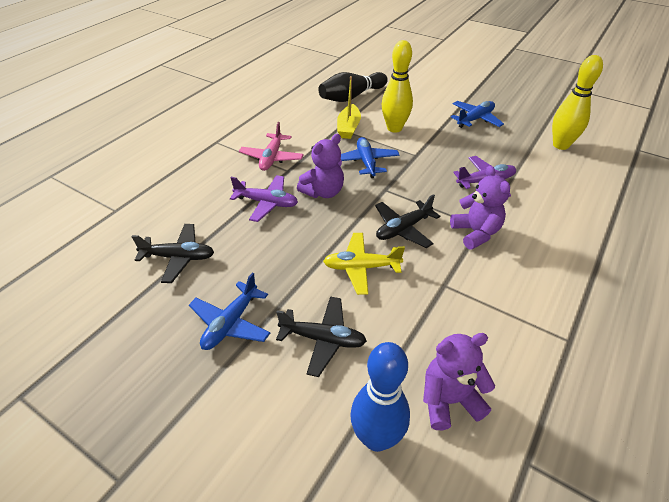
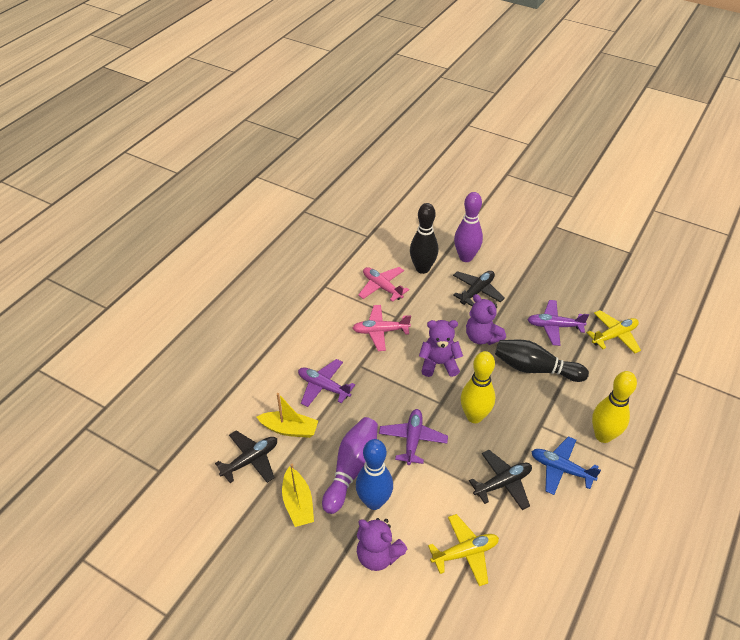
black bowling pin: 1 -> 2
blue plane: 3 -> 1
pink plane: 1 -> 2
purple bowling pin: 0 -> 2
purple plane: 2 -> 3
yellow boat: 1 -> 2
yellow plane: 1 -> 2

